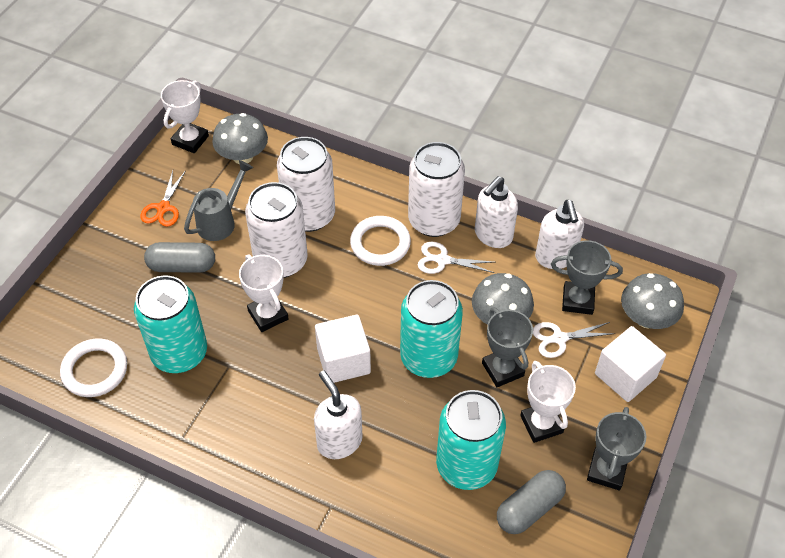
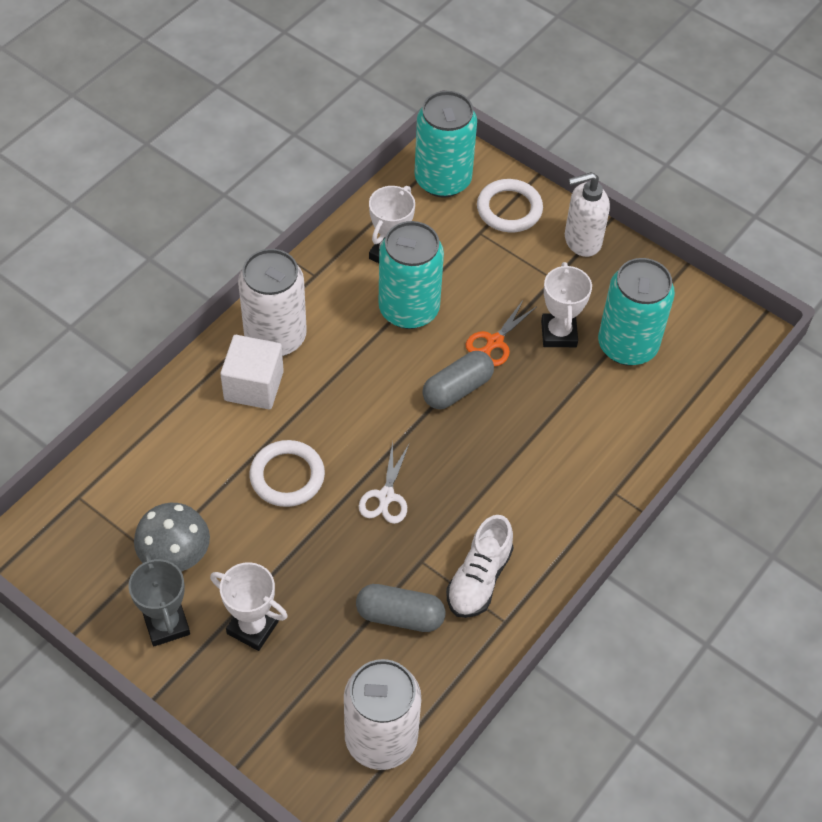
grey mushroom: 3 -> 1
grey trophy: 3 -> 1
grey watering can: 1 -> 0
white can: 3 -> 2
white cube: 2 -> 1
white scissors: 2 -> 1
white shoe: 0 -> 1
white soap dispenser: 3 -> 1

